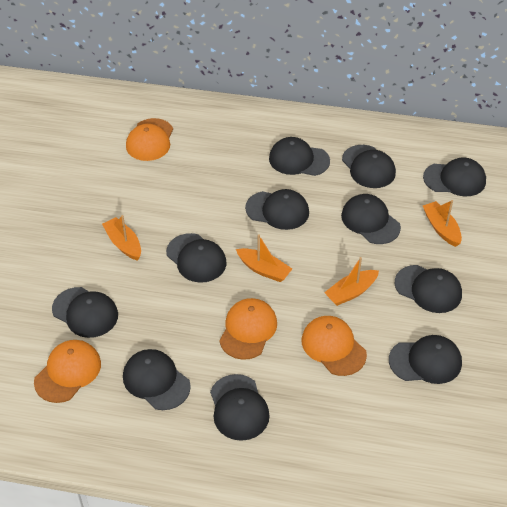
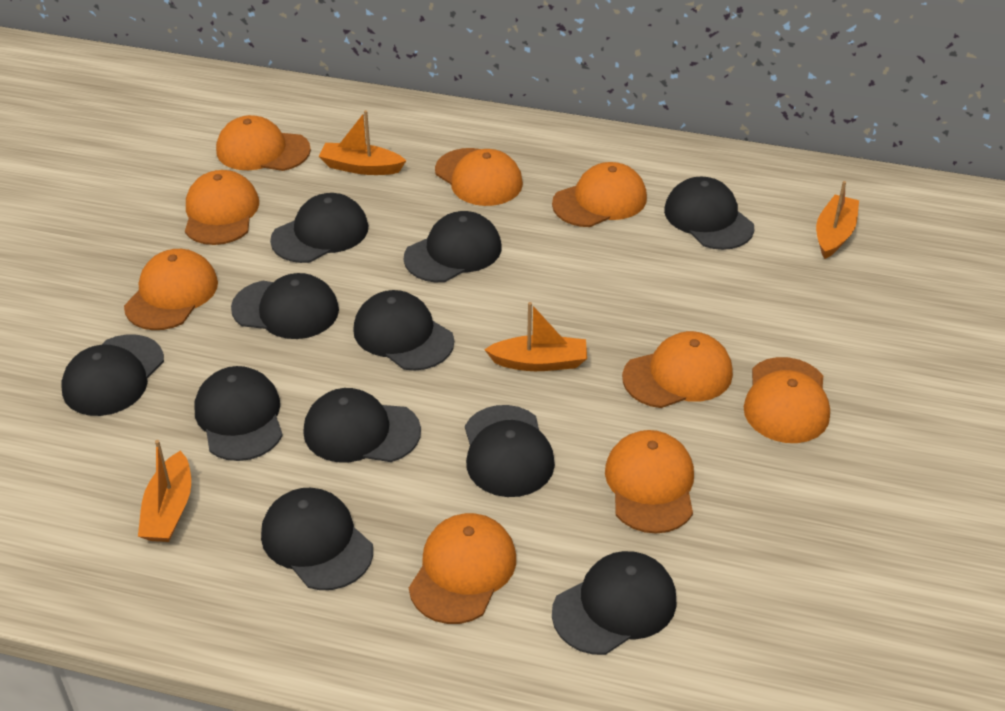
orange cap: 4 -> 9

